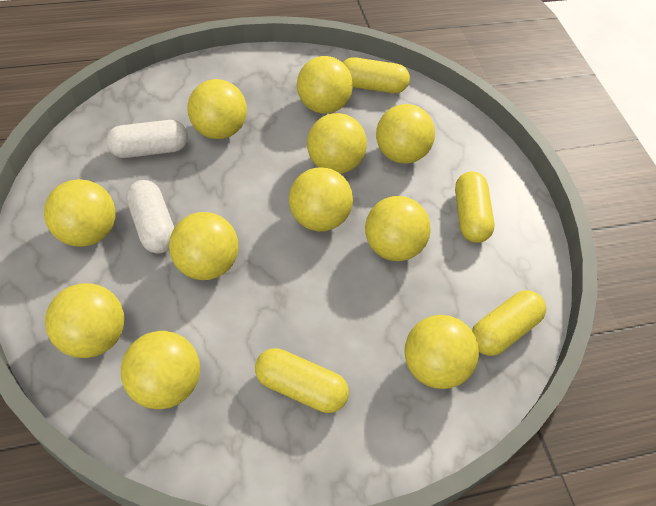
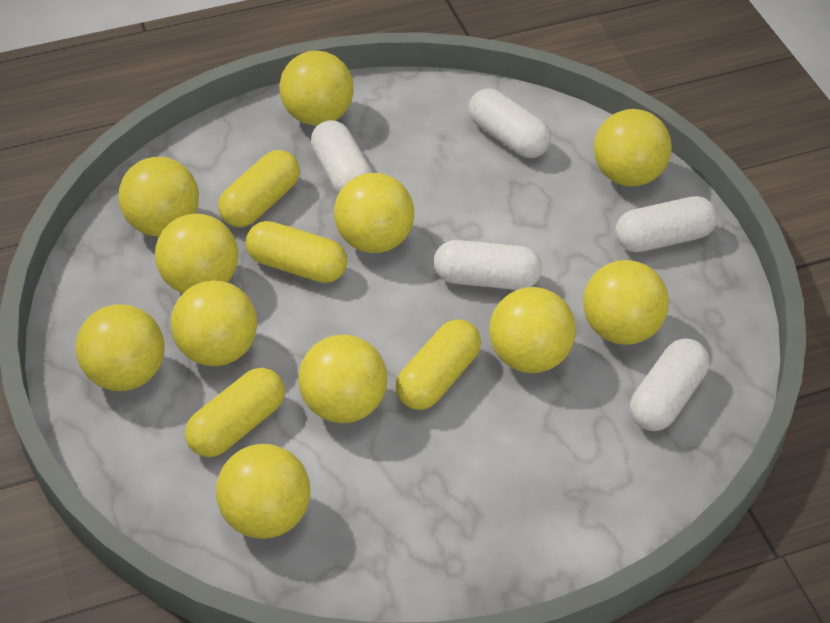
white capsule: 2 -> 5

